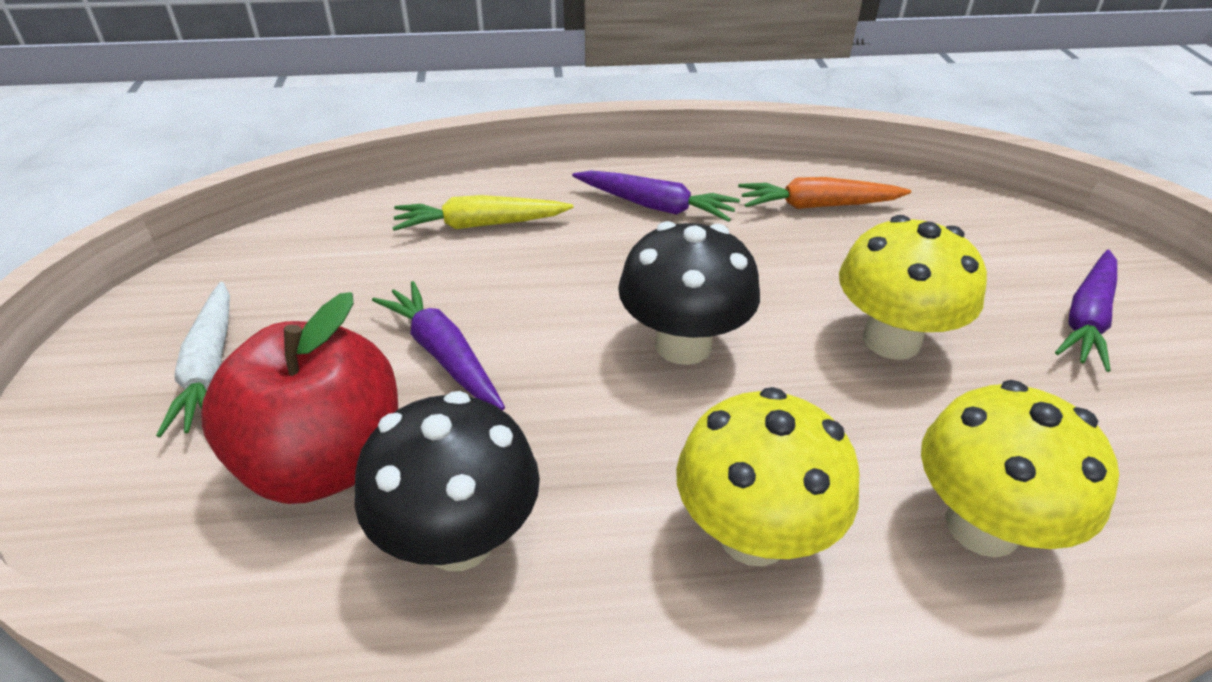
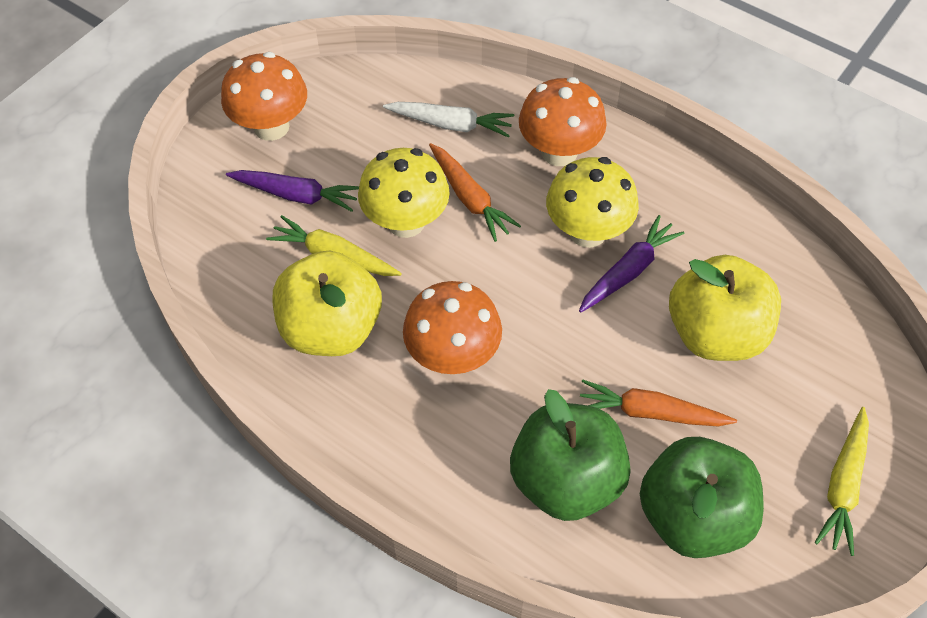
black mushroom: 2 -> 0
green apple: 0 -> 2
orange carrot: 1 -> 2
orange mushroom: 0 -> 3
purple carrot: 3 -> 2
red apple: 1 -> 0
yellow apple: 0 -> 2
yellow carrot: 1 -> 2
yellow mushroom: 3 -> 2

